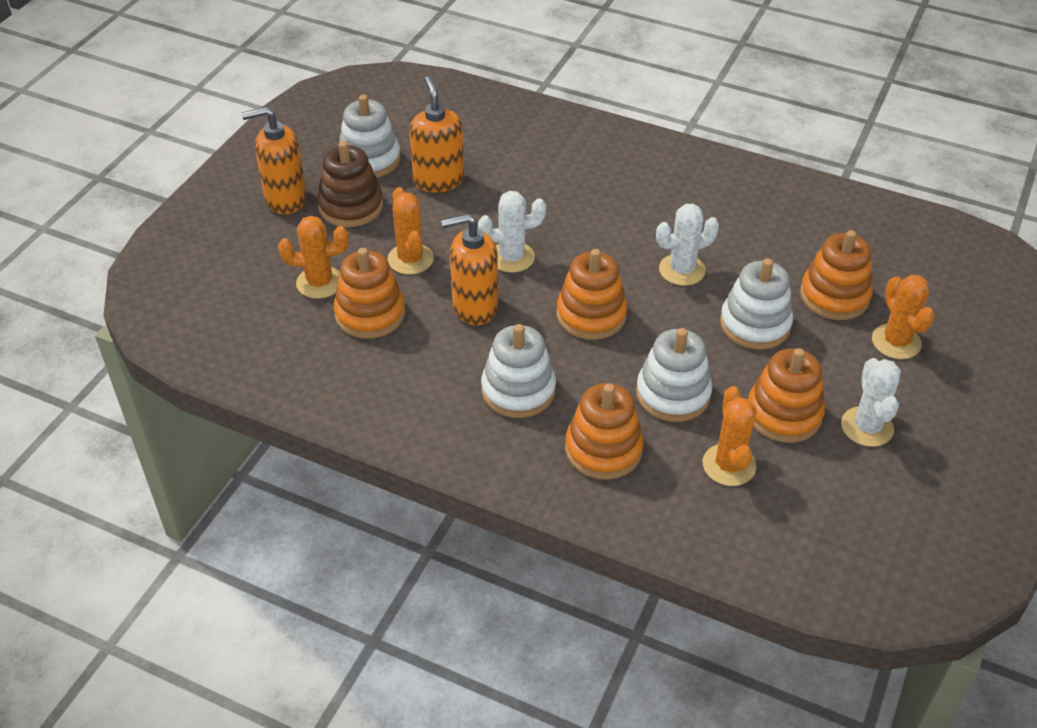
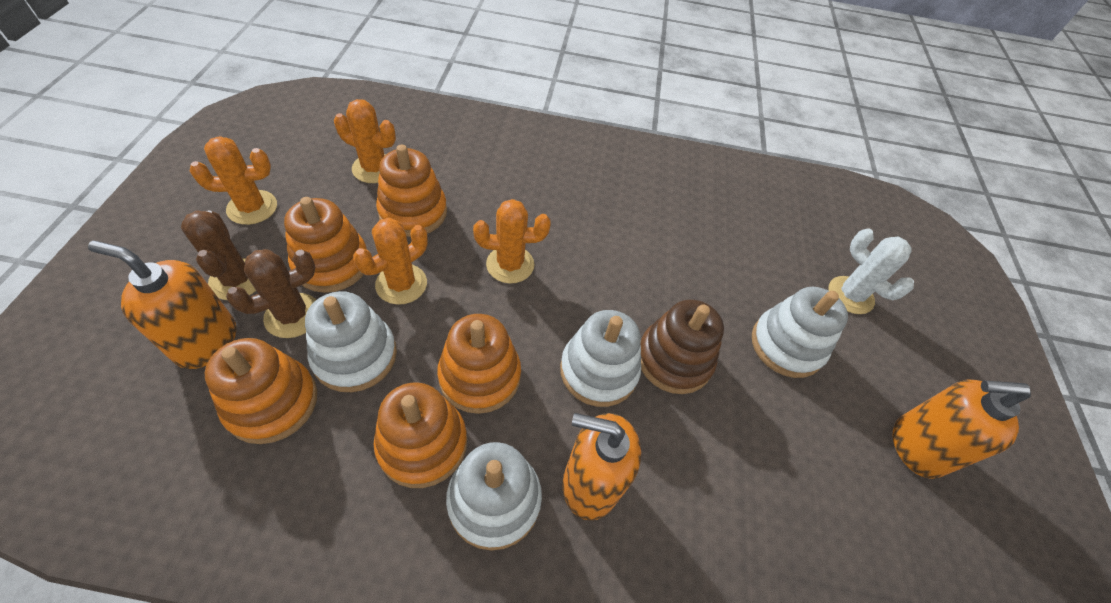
brown cactus: 0 -> 2
white cactus: 3 -> 1

